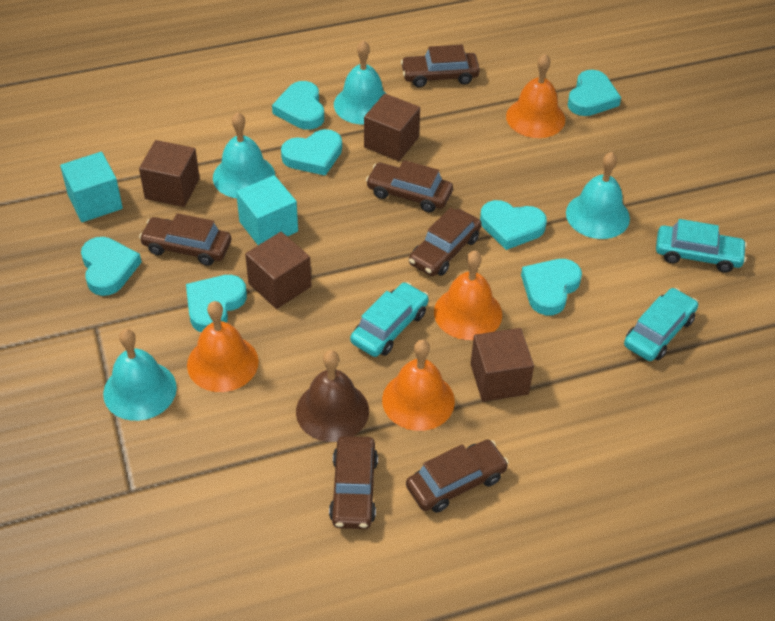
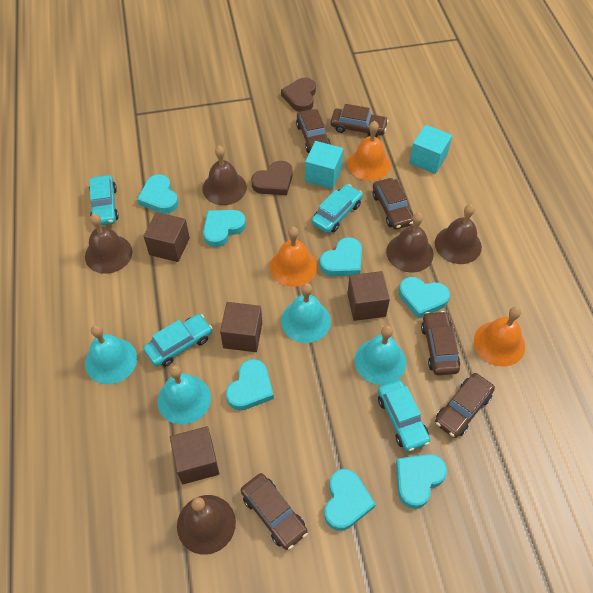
brown bell: 1 -> 5
brown heart: 0 -> 2
orange bell: 4 -> 3
turquoise car: 3 -> 4

